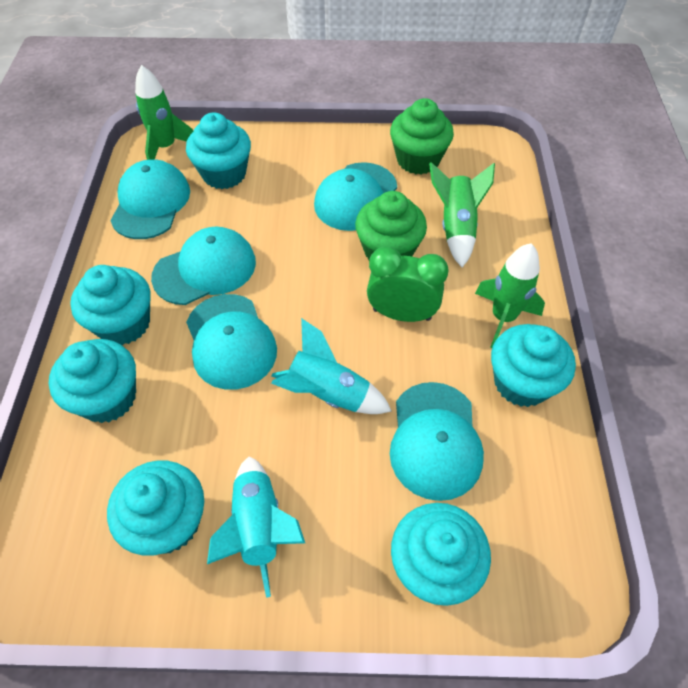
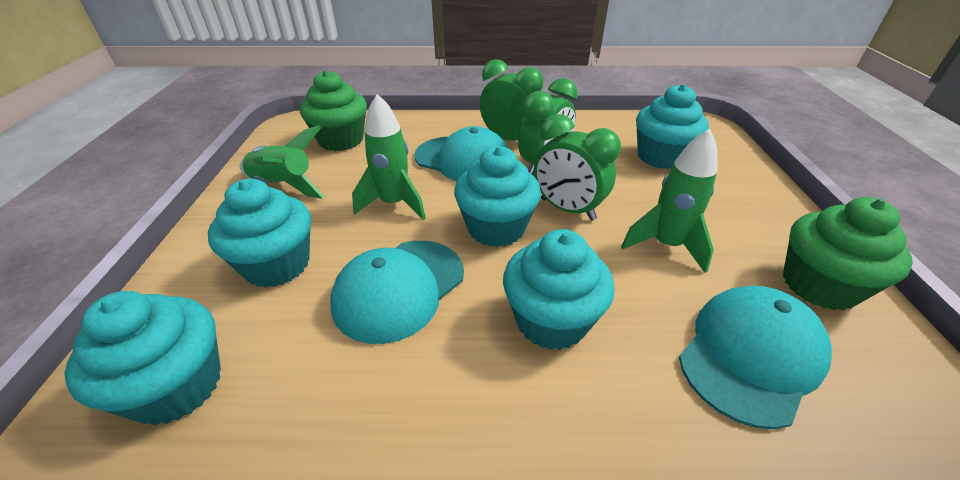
green clock: 1 -> 3
turquoise cap: 5 -> 3
turquoise cupcake: 6 -> 5
turquoise rocket: 2 -> 0

